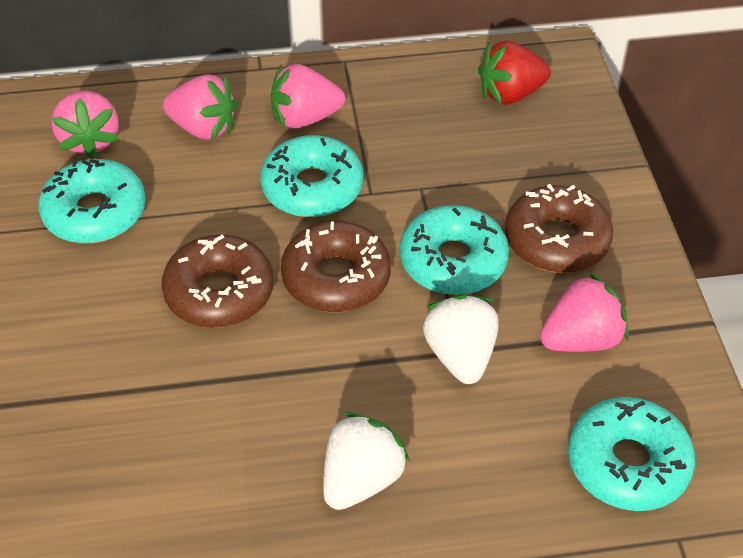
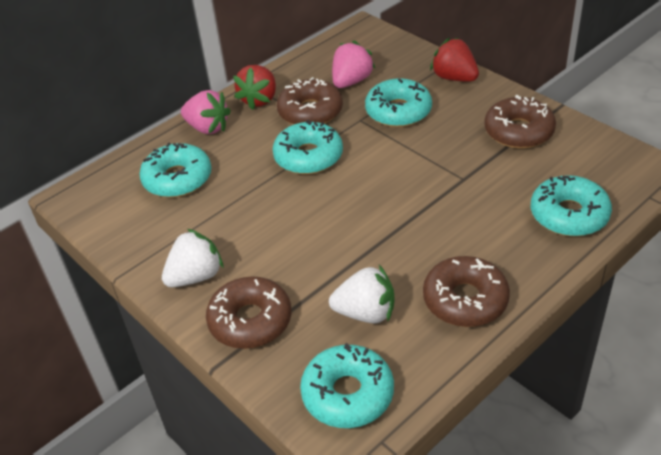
brown donut: 3 -> 4
pink strawberry: 4 -> 2
red strawberry: 1 -> 2
turquoise donut: 4 -> 5

